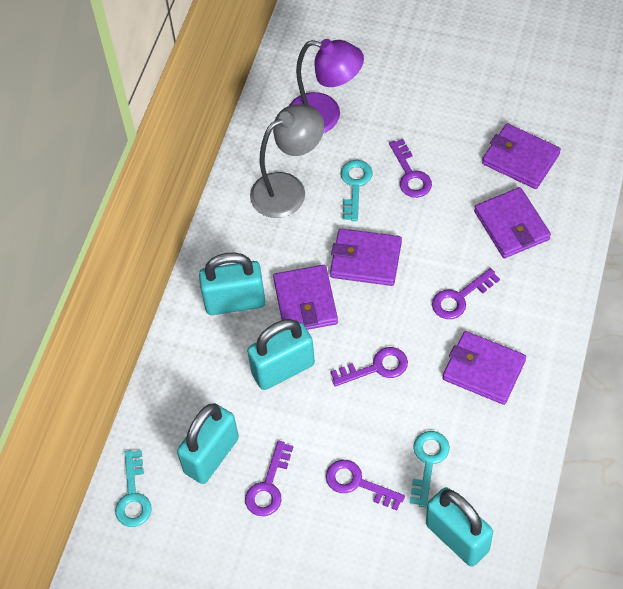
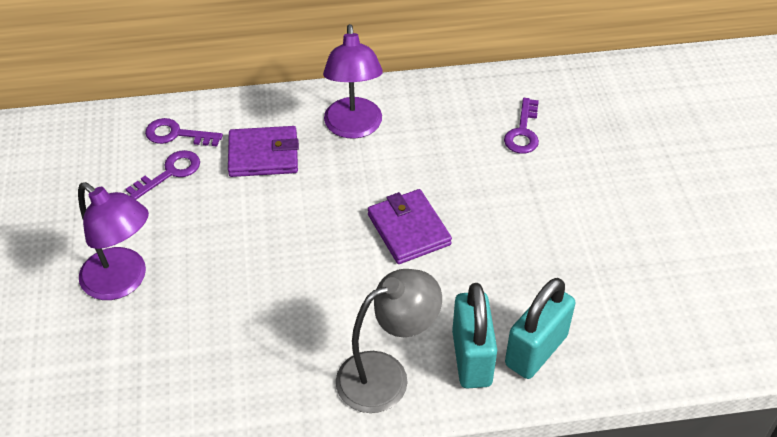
purple key: 5 -> 3
purple lamp: 1 -> 2
purple wallet: 5 -> 2
turquoise key: 3 -> 0
turquoise padlock: 4 -> 2

